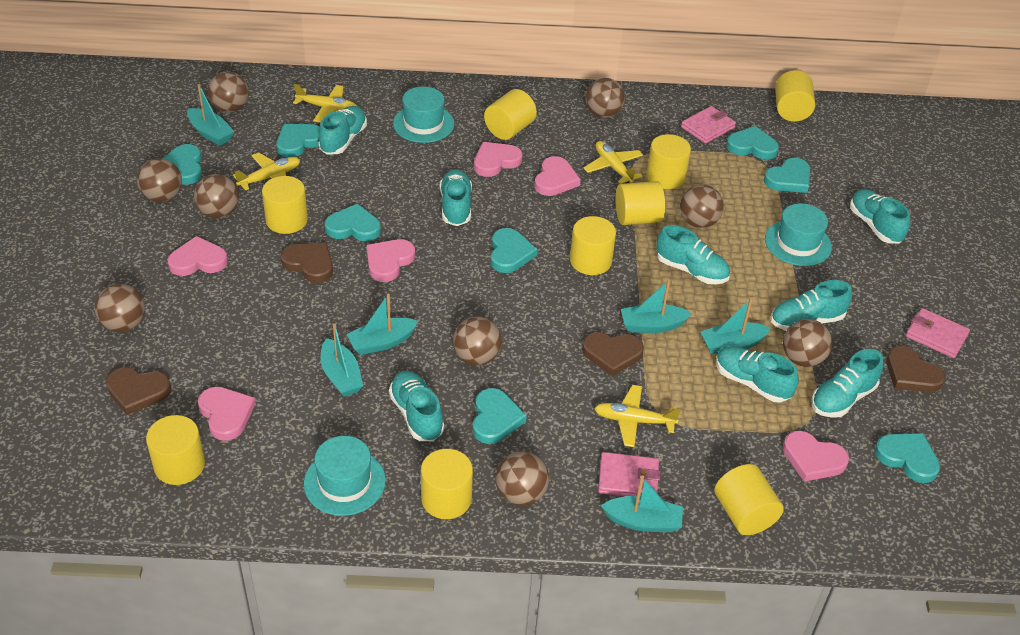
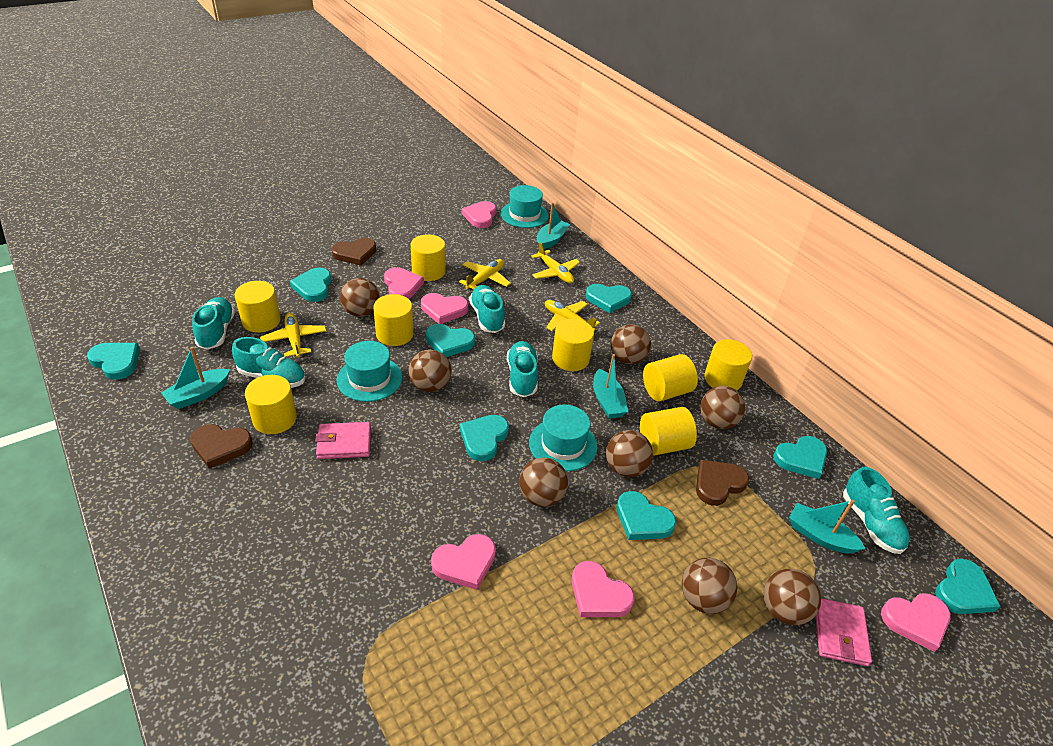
brown ball: 9 -> 8
brown heart: 4 -> 3
pink wallet: 3 -> 2
turquoise boat: 6 -> 4
turquoise shoe: 8 -> 5
yellow cylinder: 9 -> 8

